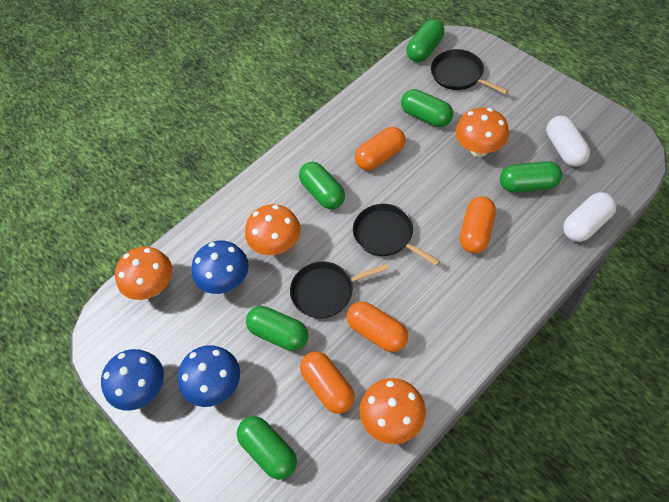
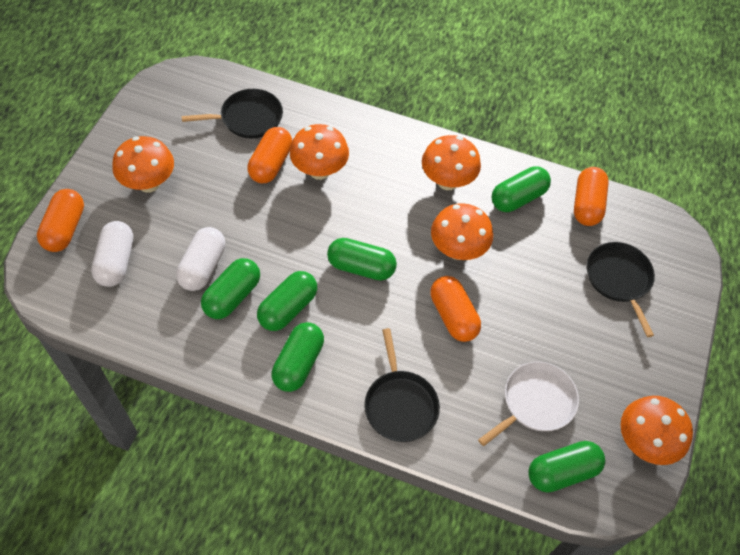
blue mushroom: 3 -> 0
orange mushroom: 4 -> 5
white pan: 0 -> 1

